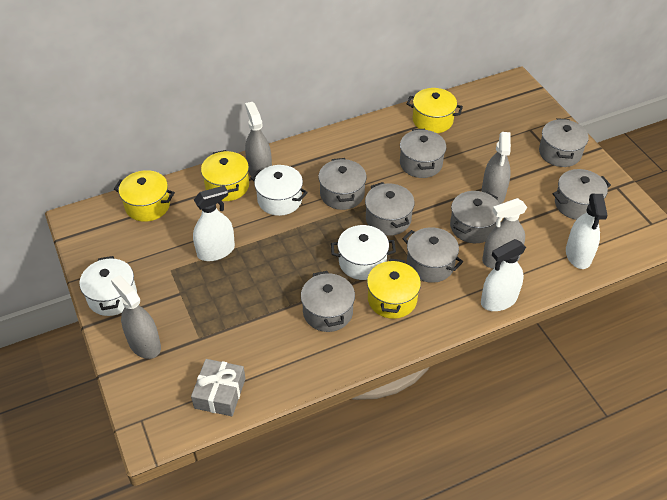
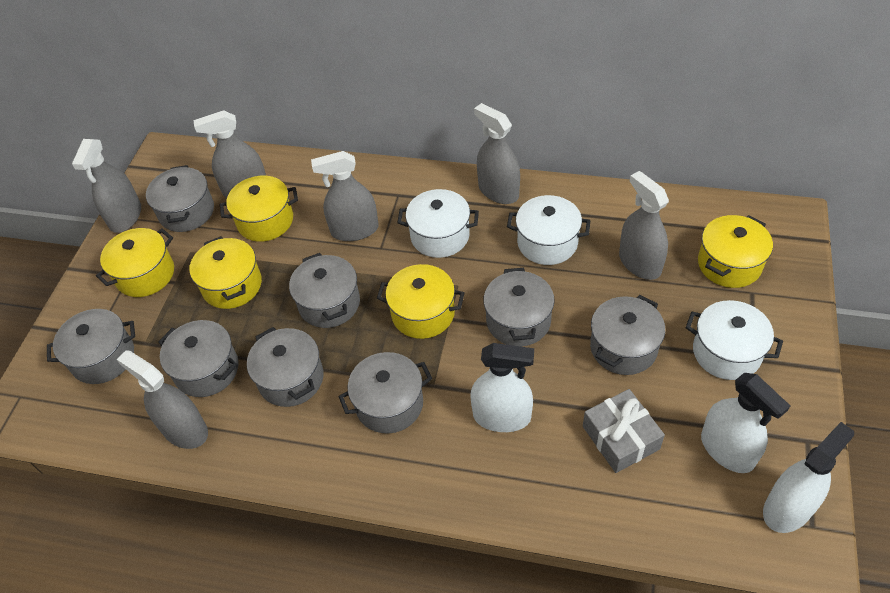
grey spray bottle: 4 -> 6
yellow pot: 4 -> 5

